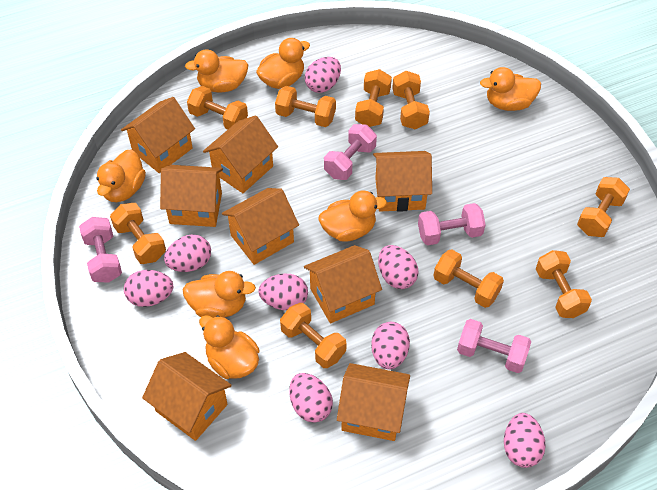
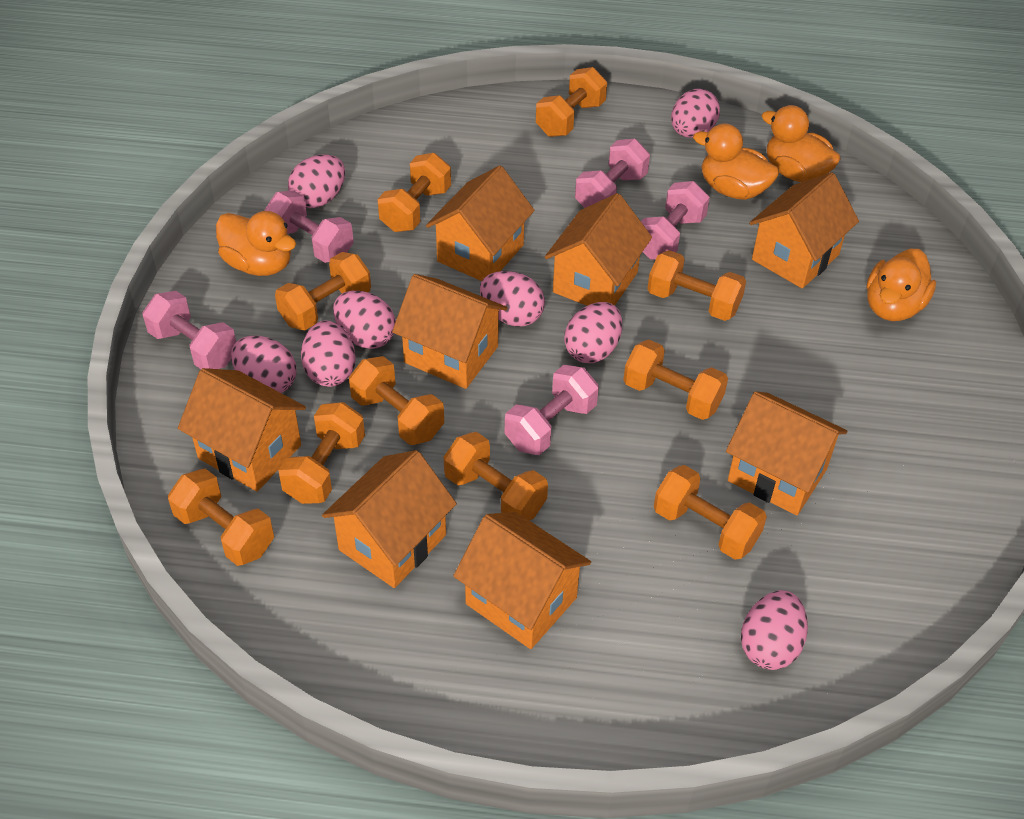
orange duck: 7 -> 4
orange dumbbell: 9 -> 10
pink dumbbell: 4 -> 5

